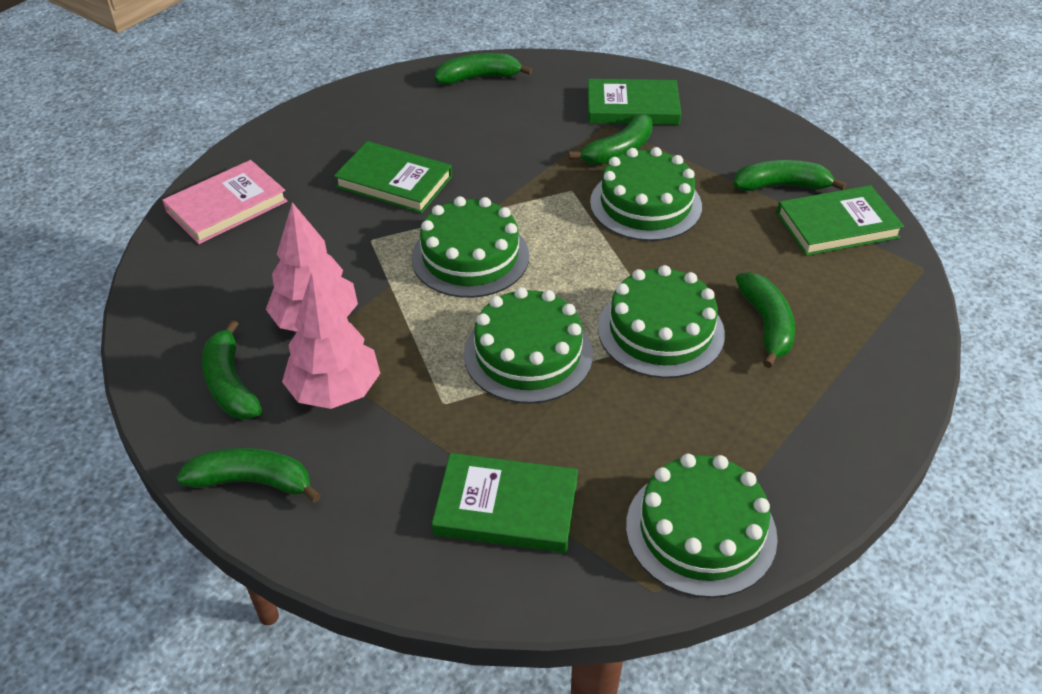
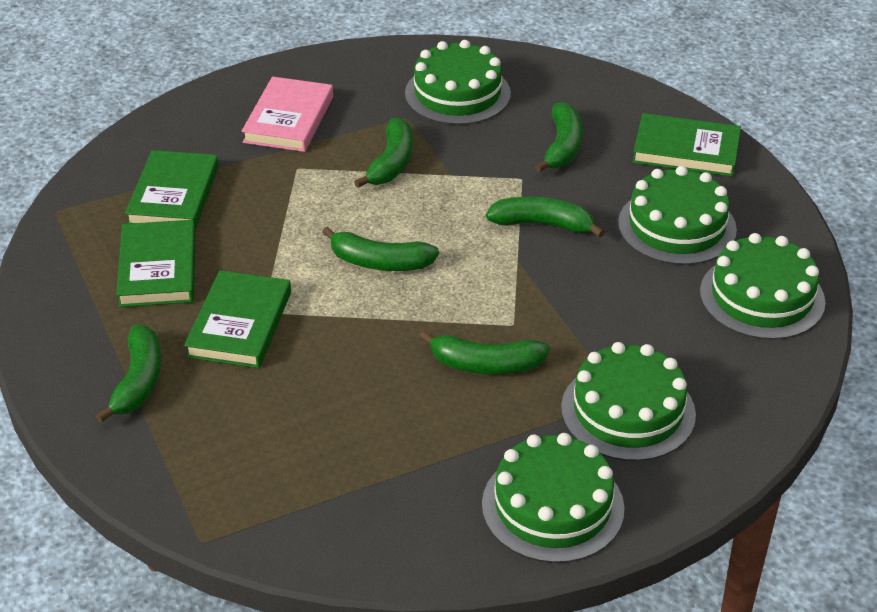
pink tree: 2 -> 0

